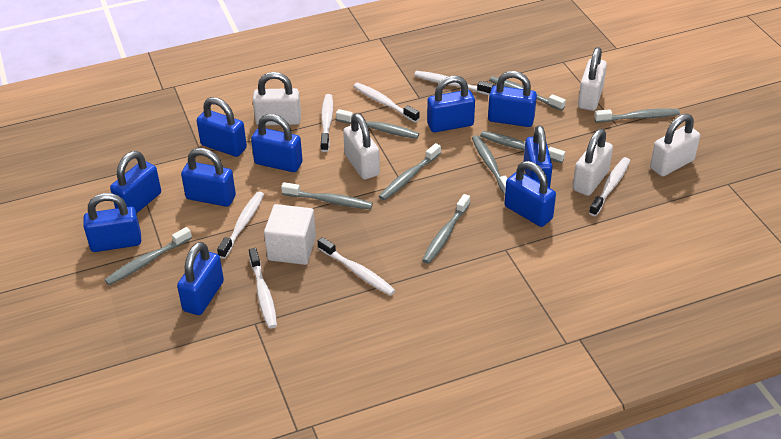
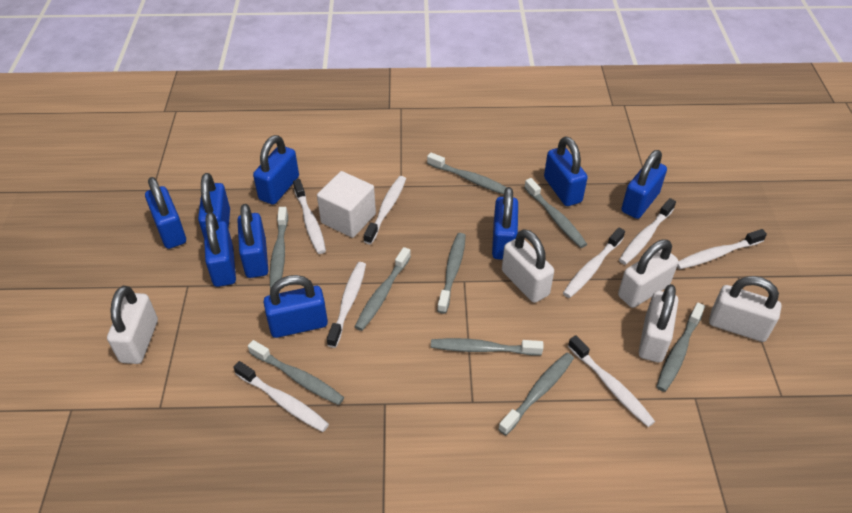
blue padlock: 10 -> 9
white toothbrush: 7 -> 8

